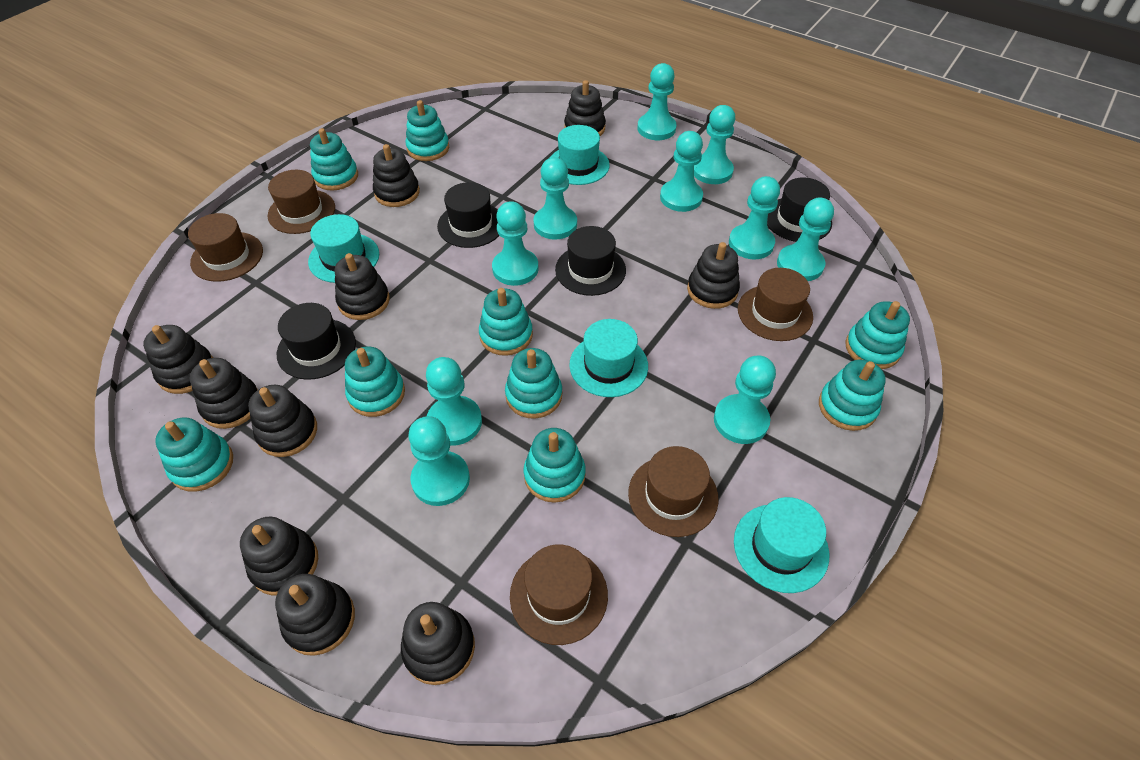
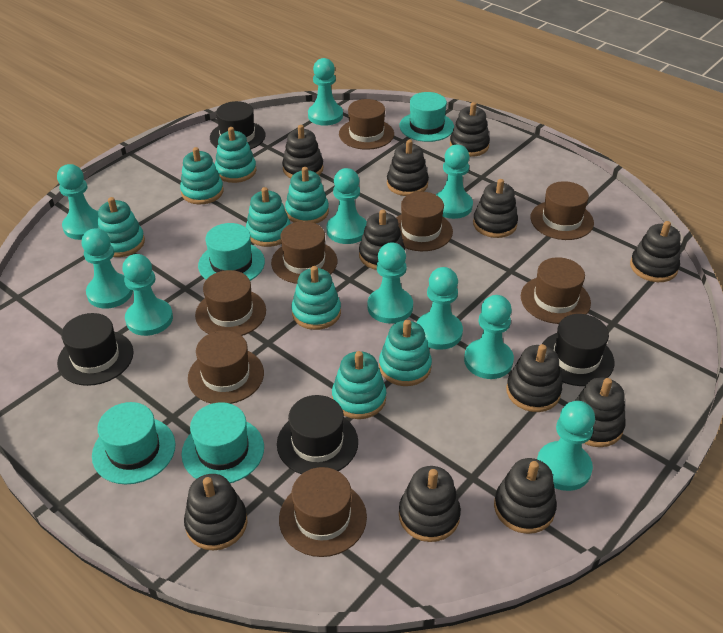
black stacking toy: 10 -> 11
brown hat: 5 -> 8
turquoise stacking toy: 9 -> 8

